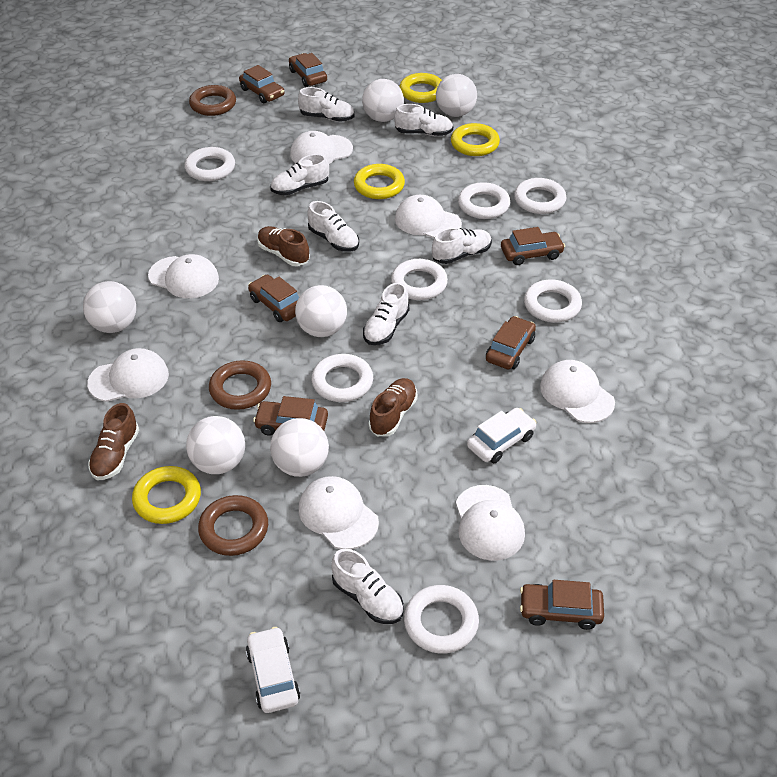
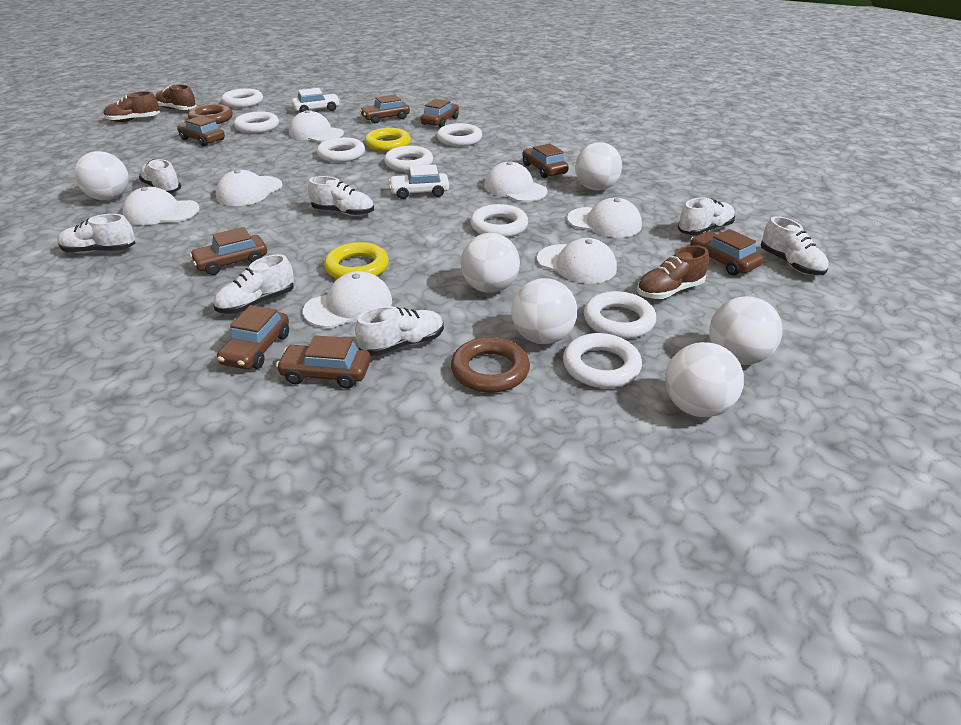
brown car: 7 -> 8
brown ring: 3 -> 2
white ring: 7 -> 8
yellow ring: 4 -> 2

